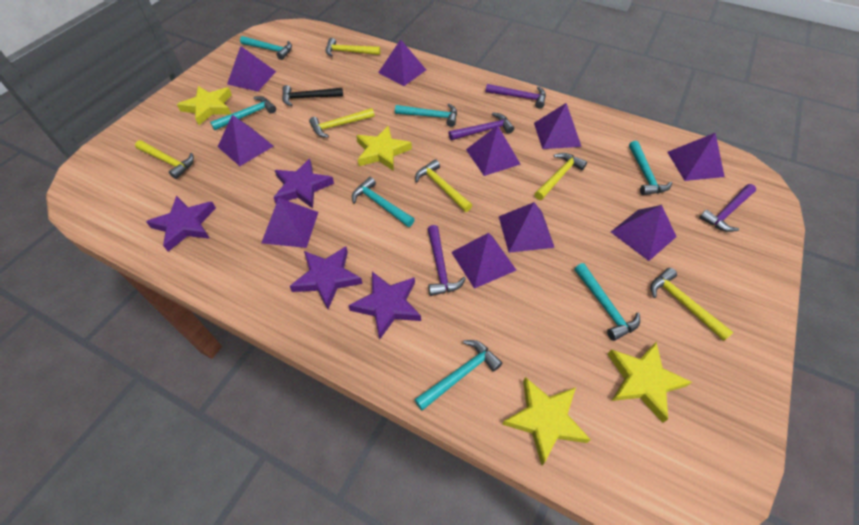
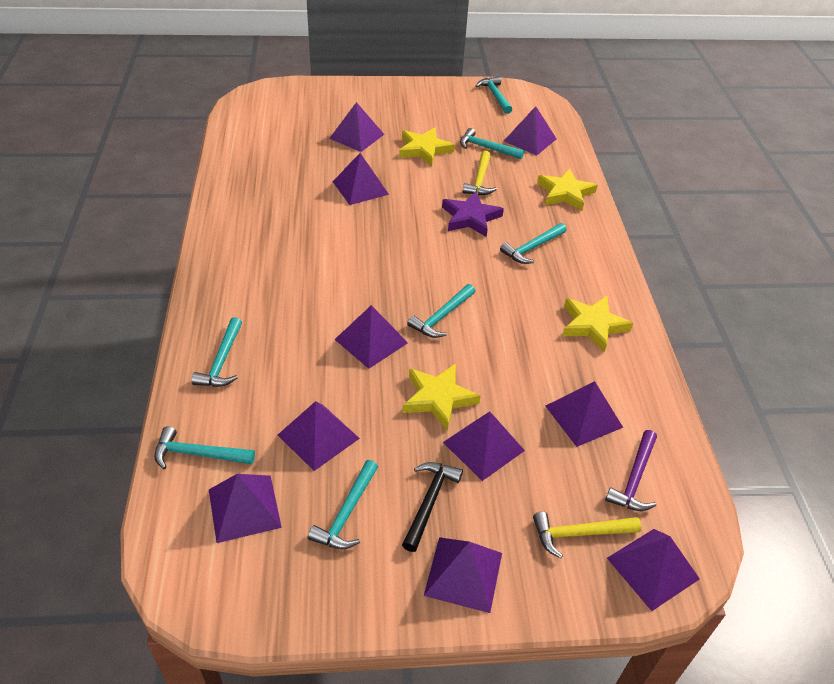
purple hammer: 4 -> 1
purple star: 4 -> 1
yellow hammer: 6 -> 2

